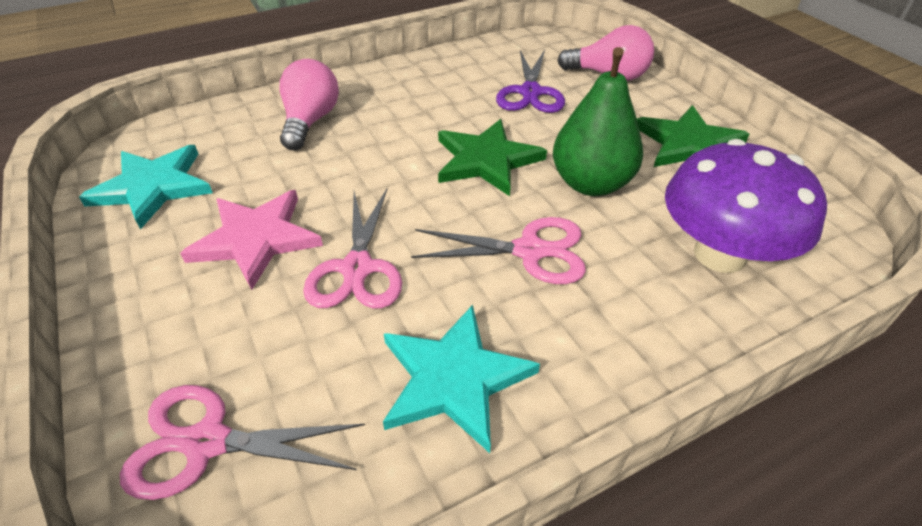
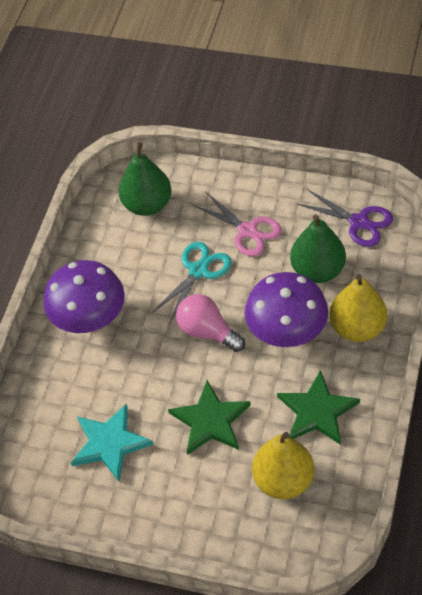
green pear: 1 -> 2
pink light bulb: 2 -> 1
pink scissors: 3 -> 1
pink star: 1 -> 0
purple mushroom: 1 -> 2
turquoise scissors: 0 -> 1
turquoise star: 2 -> 1
yellow pear: 0 -> 2

